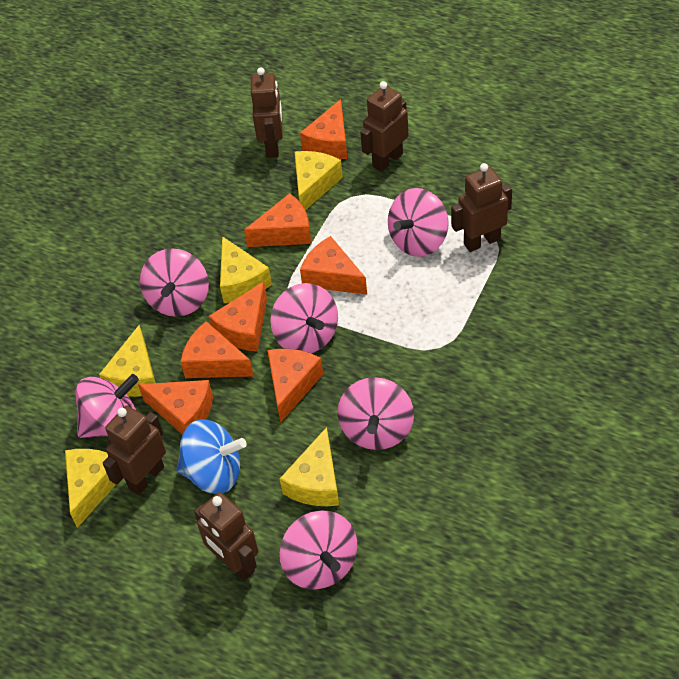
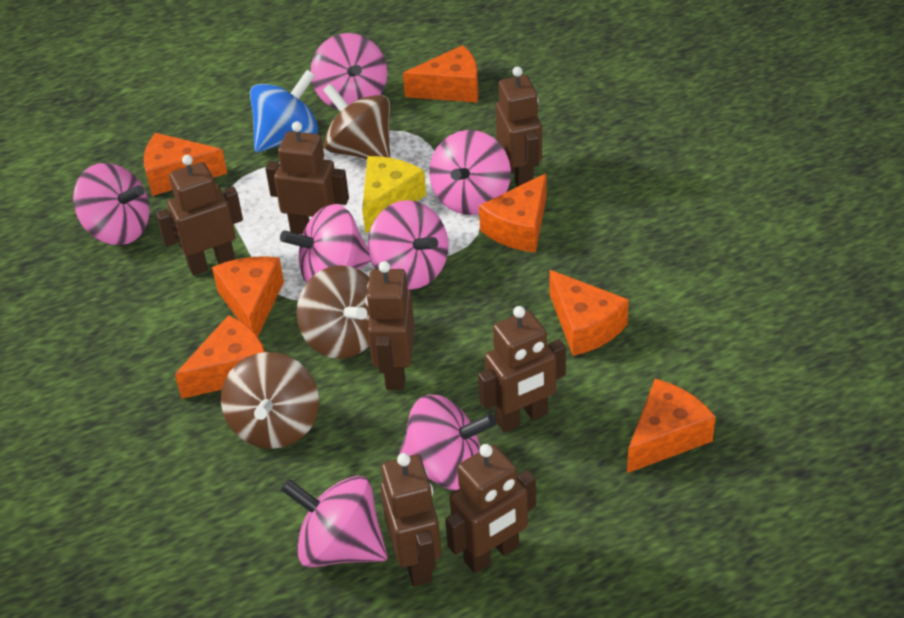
brown robot: 5 -> 7
brown spinning top: 0 -> 3
pink spinning top: 6 -> 7
yellow cheese: 5 -> 1

